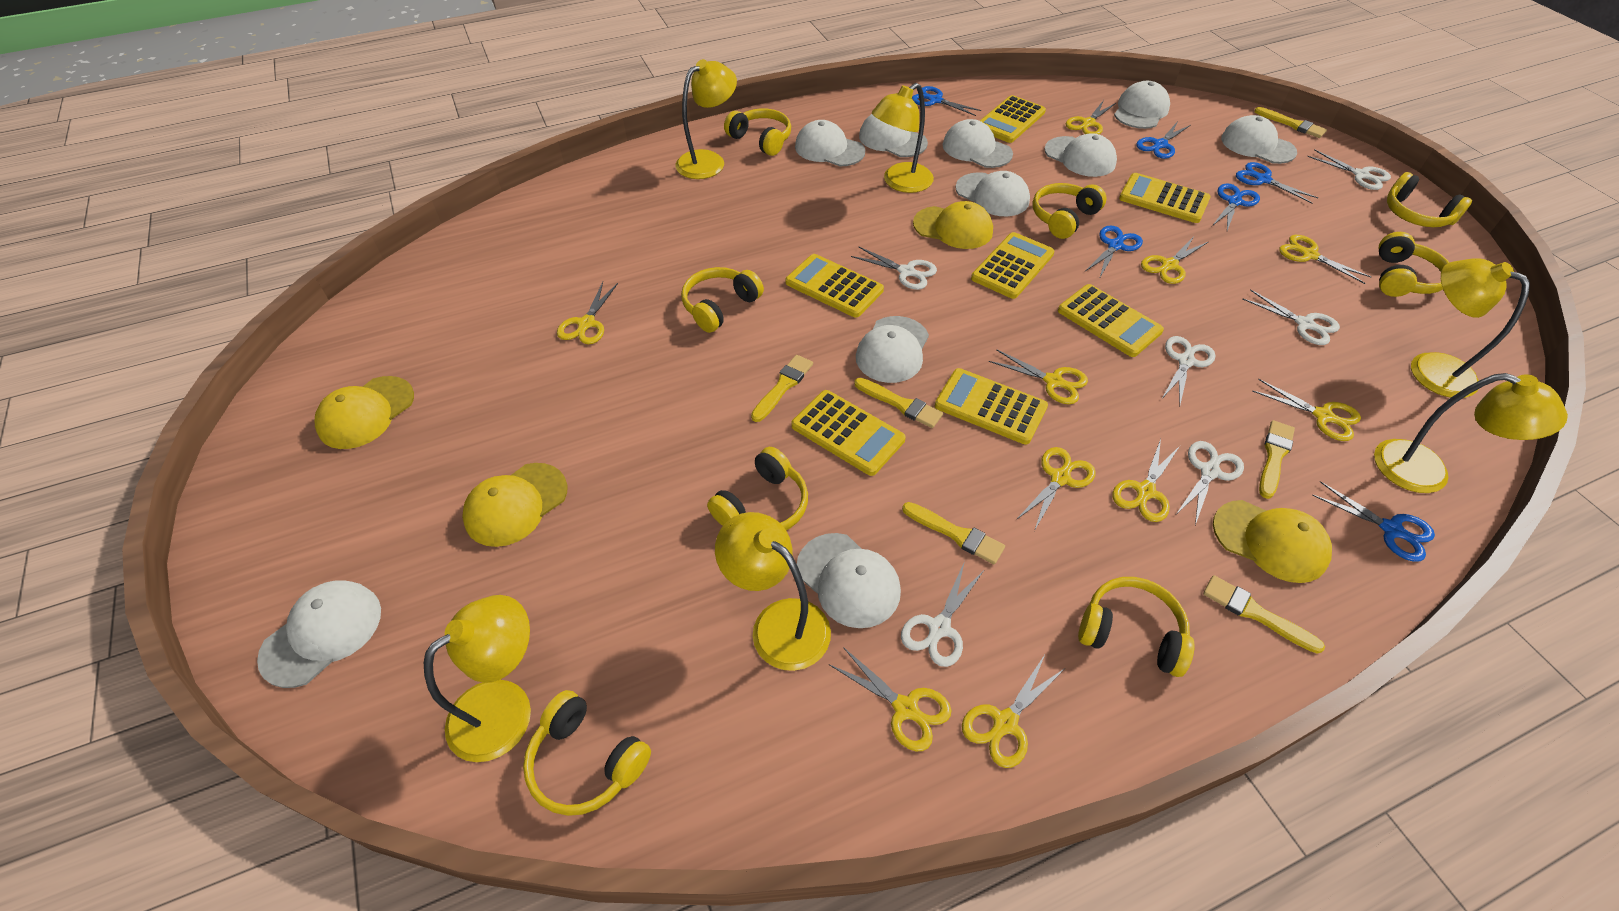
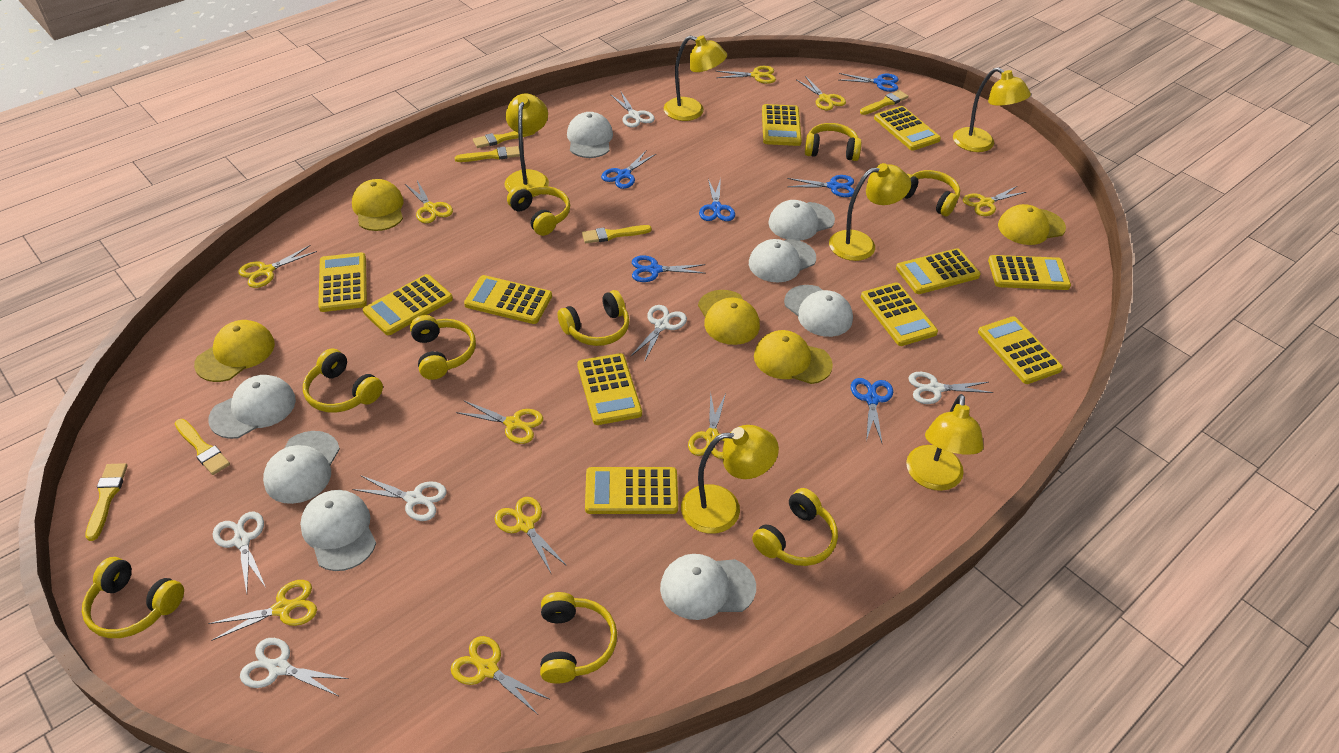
white cap: 10 -> 8
yellow calculator: 7 -> 11
yellow cap: 4 -> 5
yellow headphones: 8 -> 9

